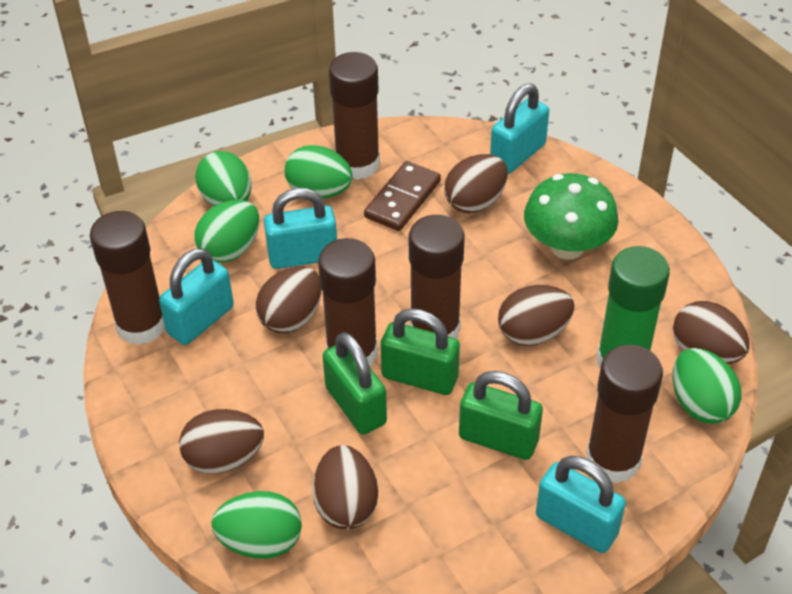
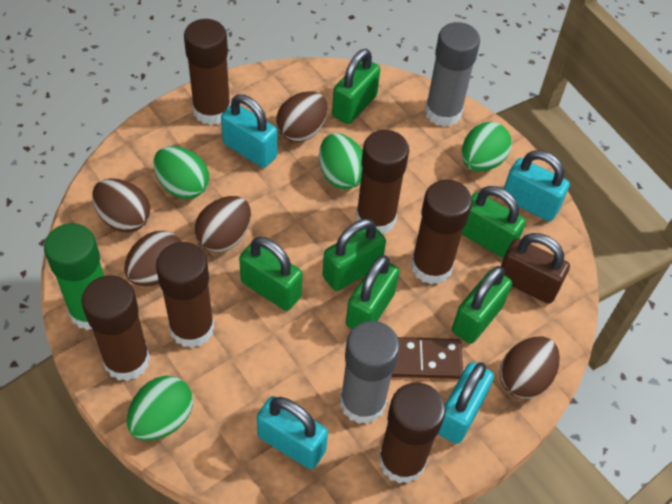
brown egg: 6 -> 5
brown glue stick: 5 -> 6
brown padlock: 0 -> 1
green egg: 5 -> 4
green mushroom: 1 -> 0
green padlock: 3 -> 6
grey glue stick: 0 -> 2

